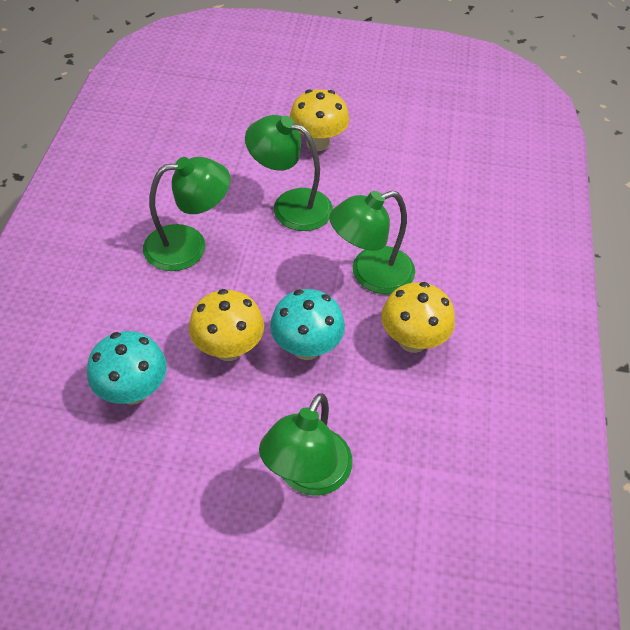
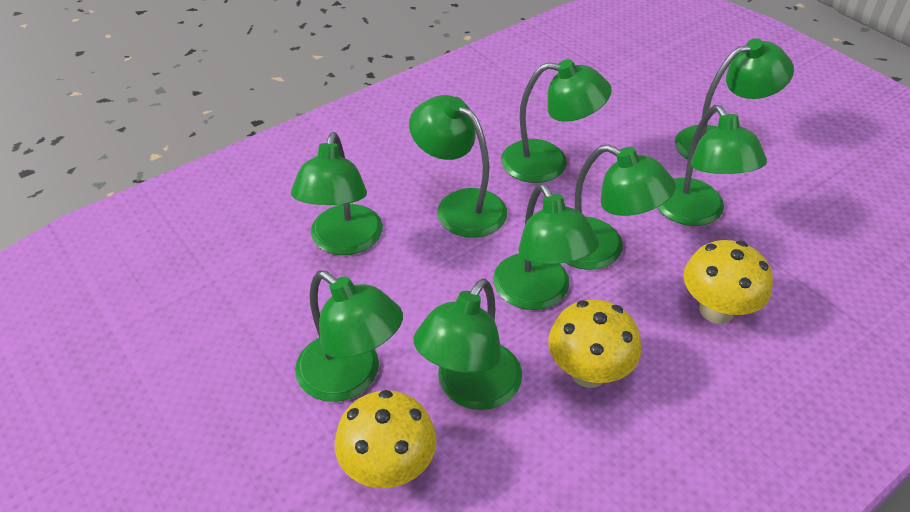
green lamp: 4 -> 9
turquoise mushroom: 2 -> 0

